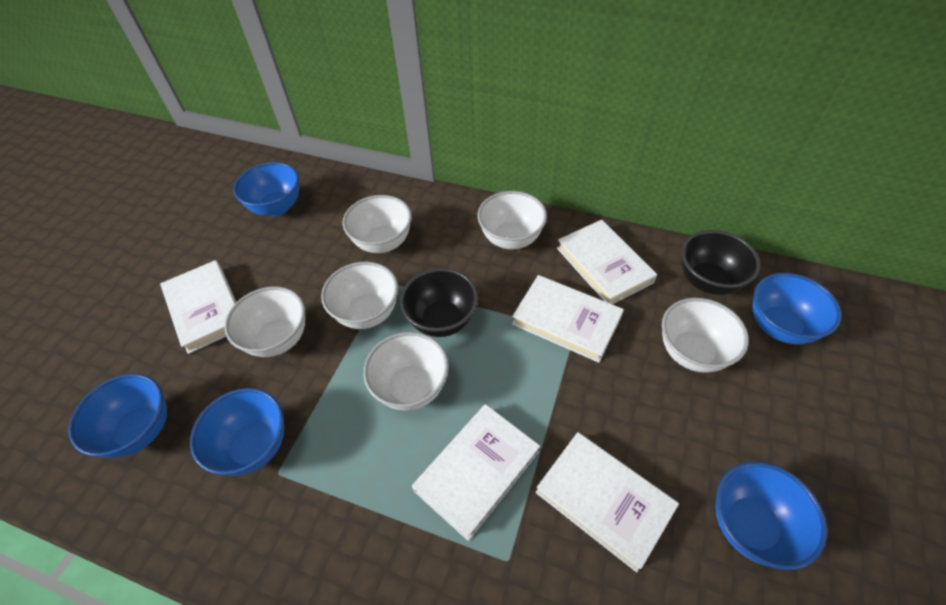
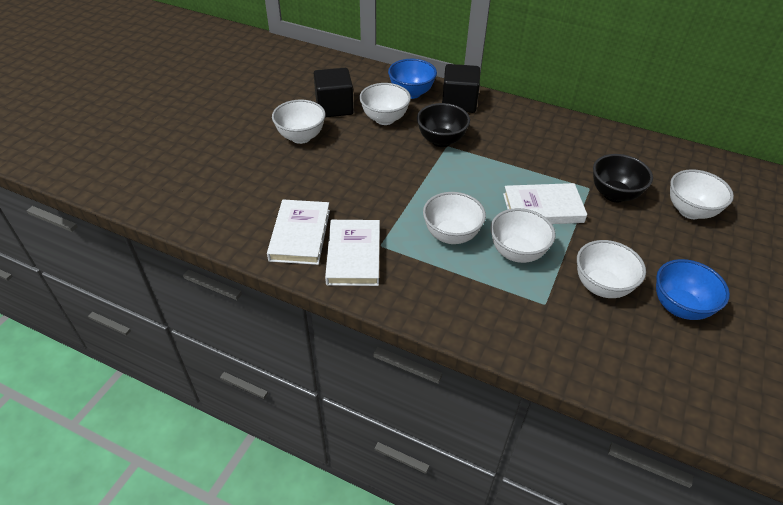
black cube: 0 -> 2
blue bowl: 5 -> 2
white book: 5 -> 3

